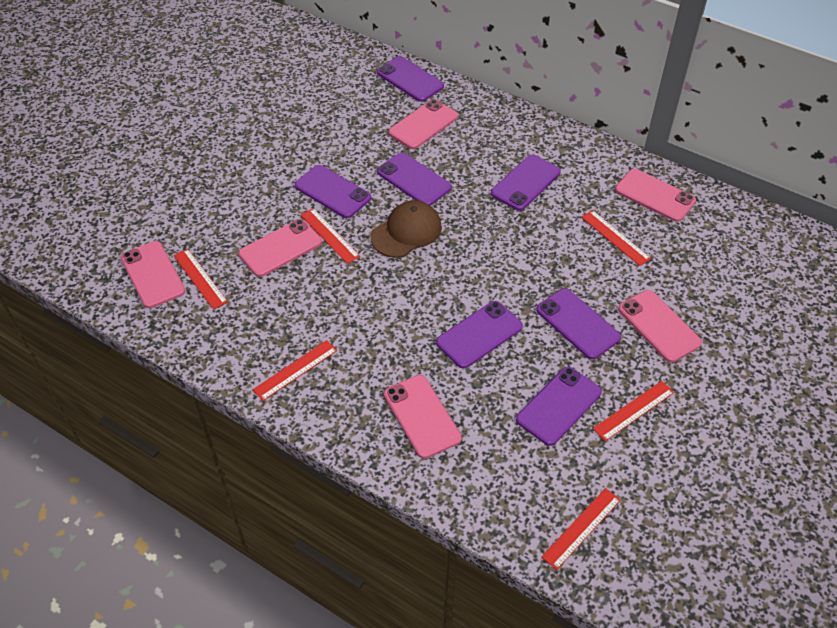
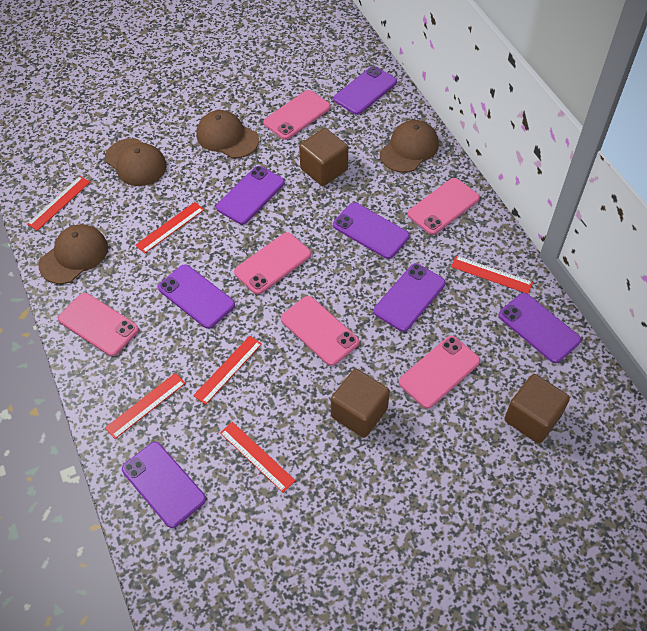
brown cap: 1 -> 4
brown cube: 0 -> 3

